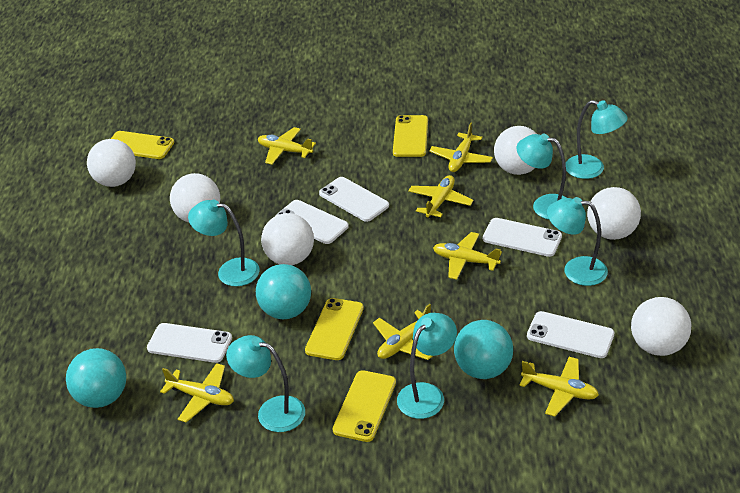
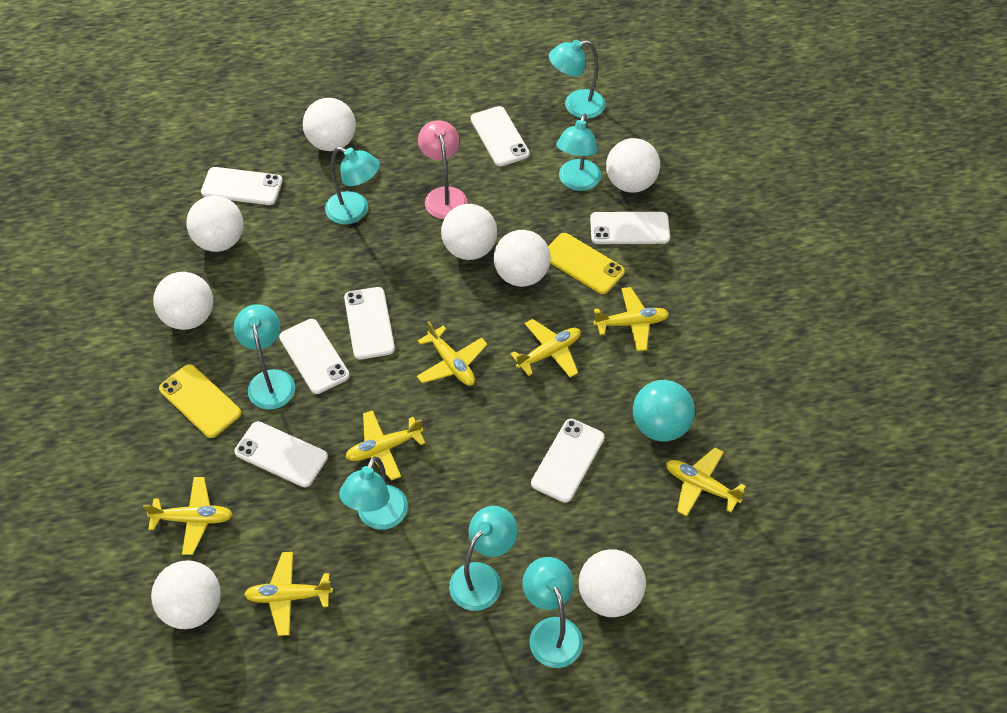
pink lamp: 0 -> 1
turquoise ball: 3 -> 1
turquoise lamp: 6 -> 7
white ball: 6 -> 8
white phone: 5 -> 7
yellow phone: 4 -> 2

